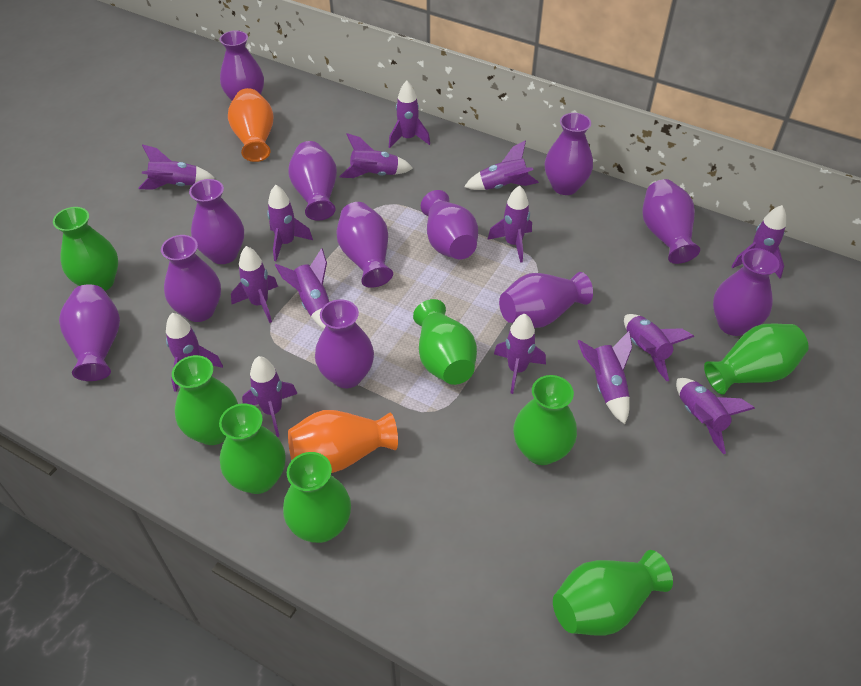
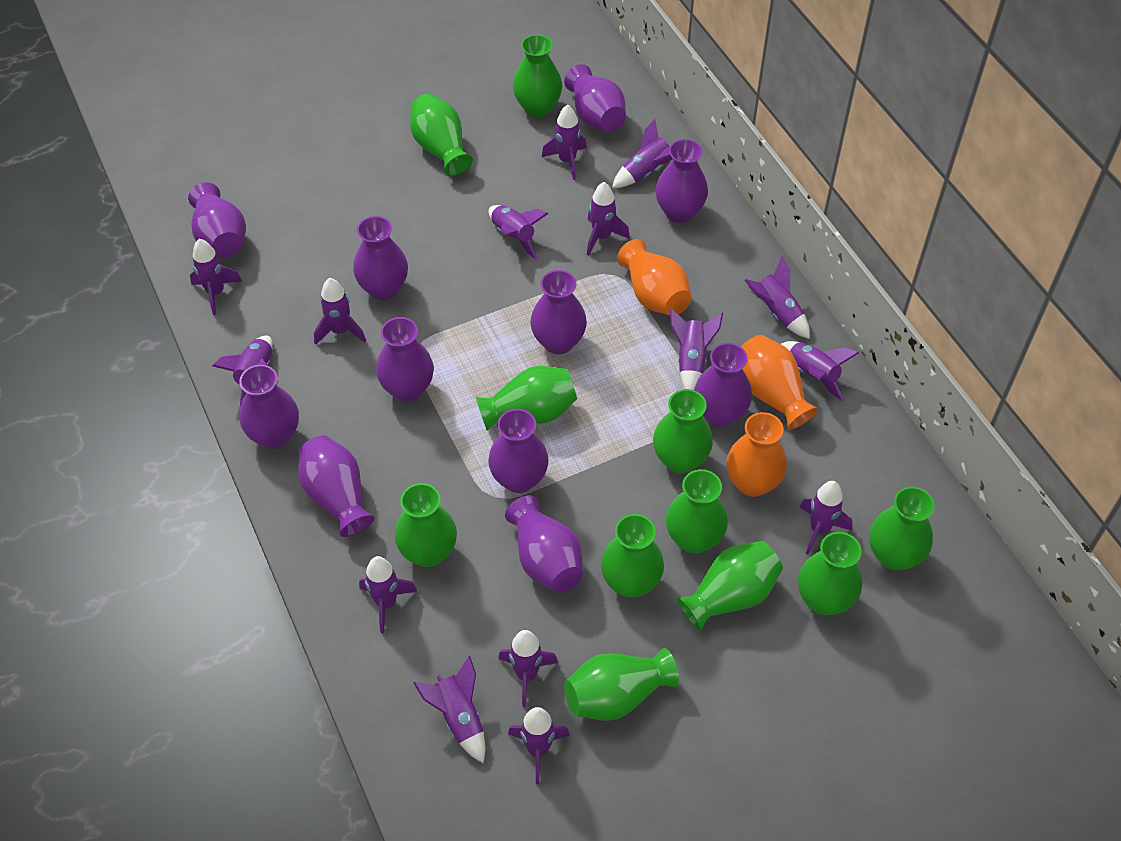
green vase: 8 -> 11
orange vase: 2 -> 3
purple vase: 12 -> 11

